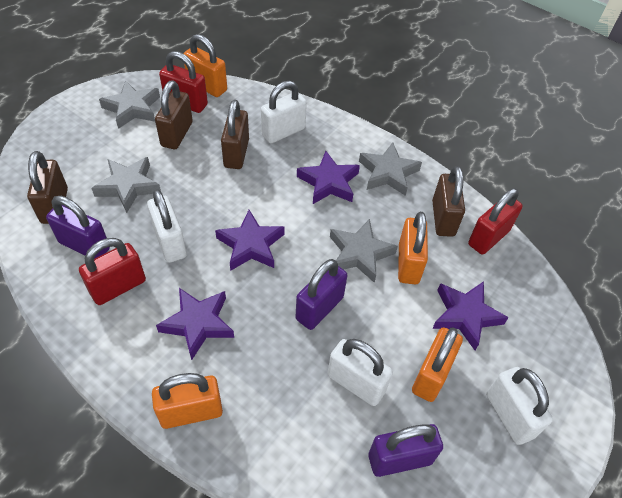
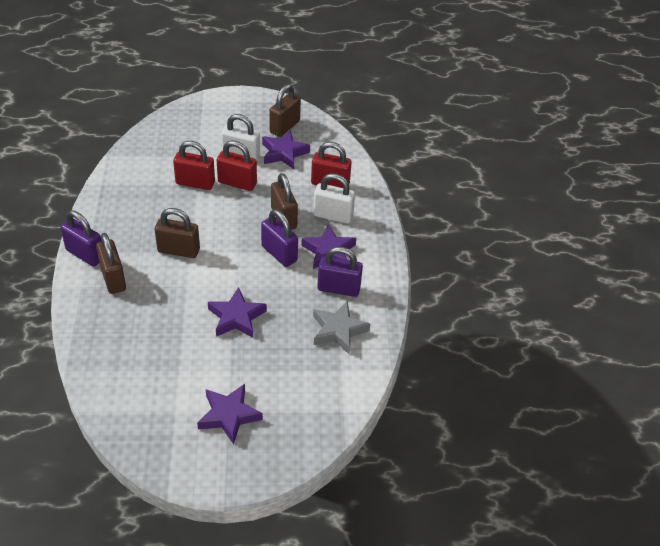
grey star: 4 -> 1
orange padlock: 4 -> 0
white padlock: 4 -> 2

